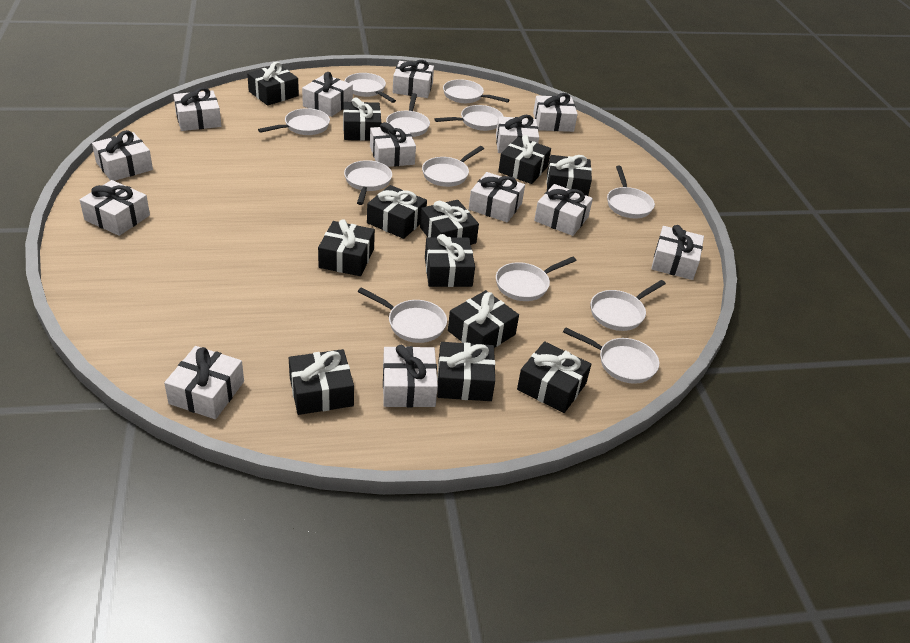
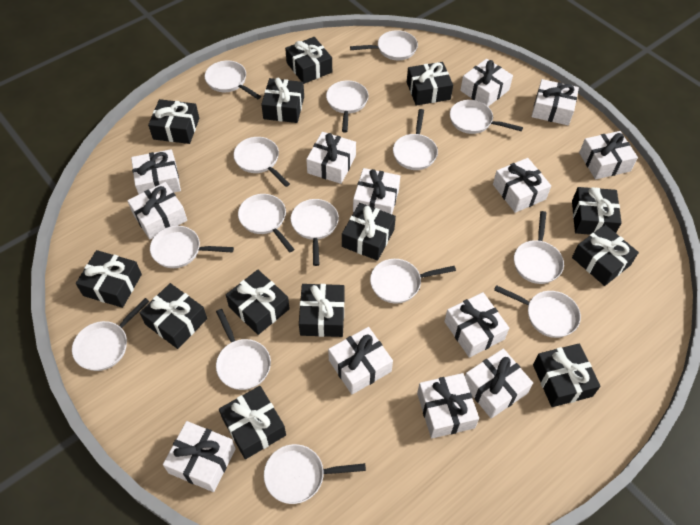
black gift: 12 -> 13
white pan: 12 -> 15

